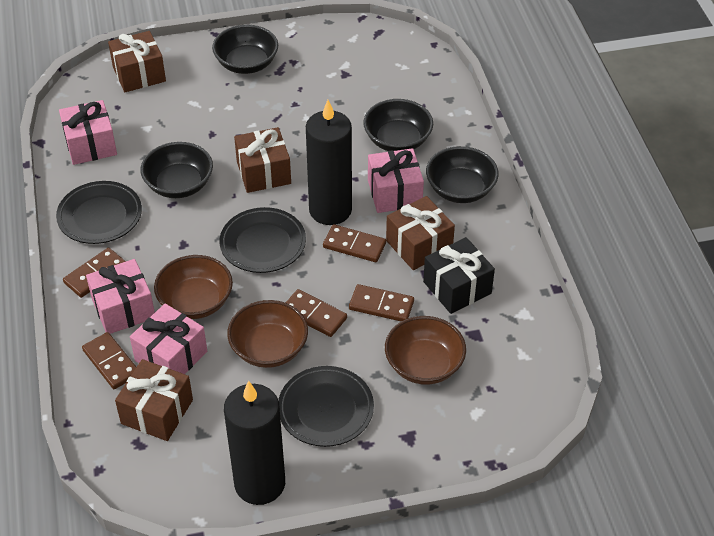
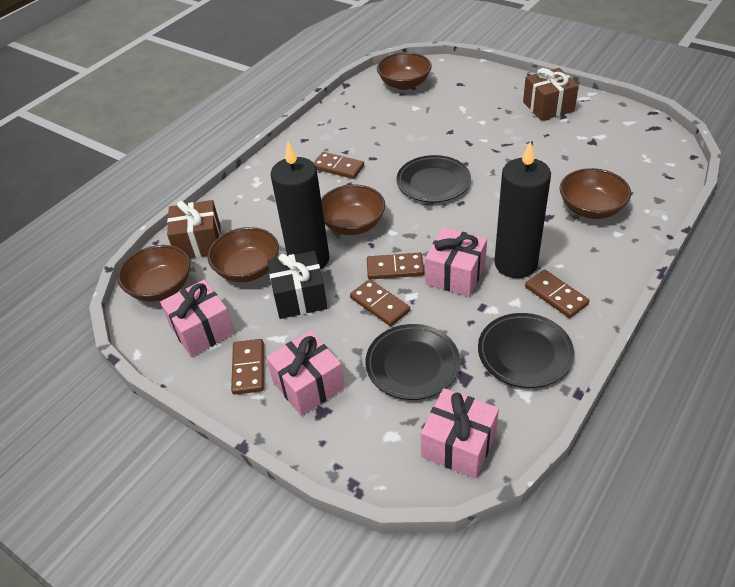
black bowl: 4 -> 0
brown bowl: 3 -> 5
brown gift: 4 -> 2

